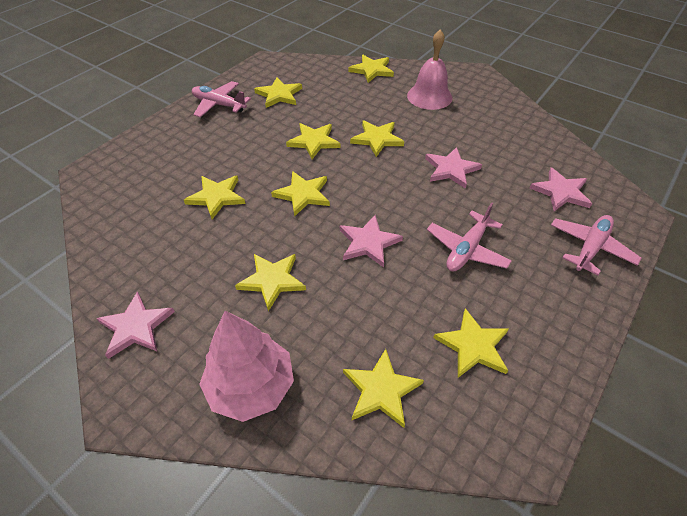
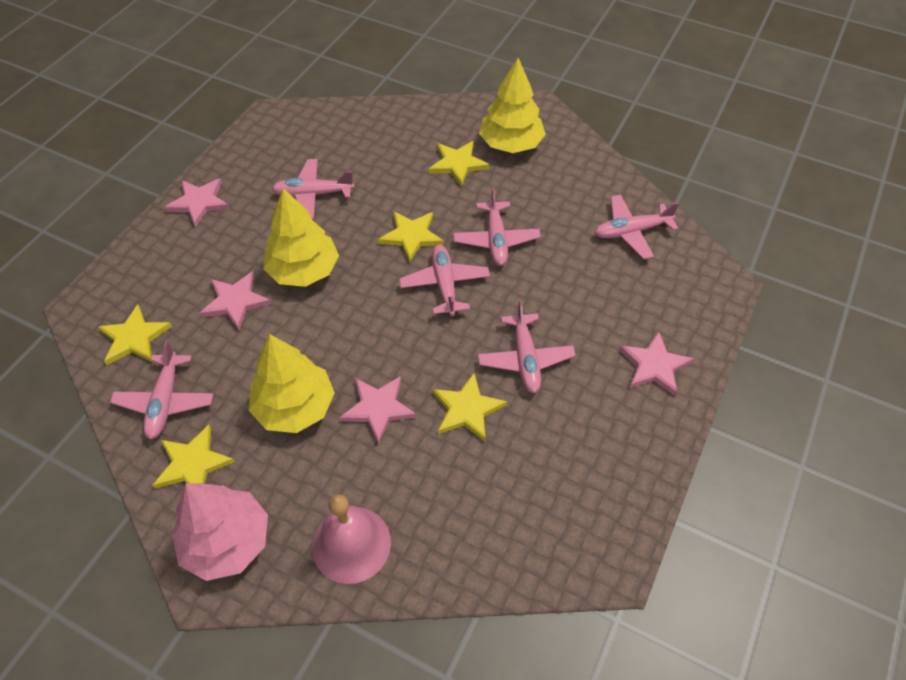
pink plane: 3 -> 6
yellow star: 9 -> 5
yellow tree: 0 -> 3

